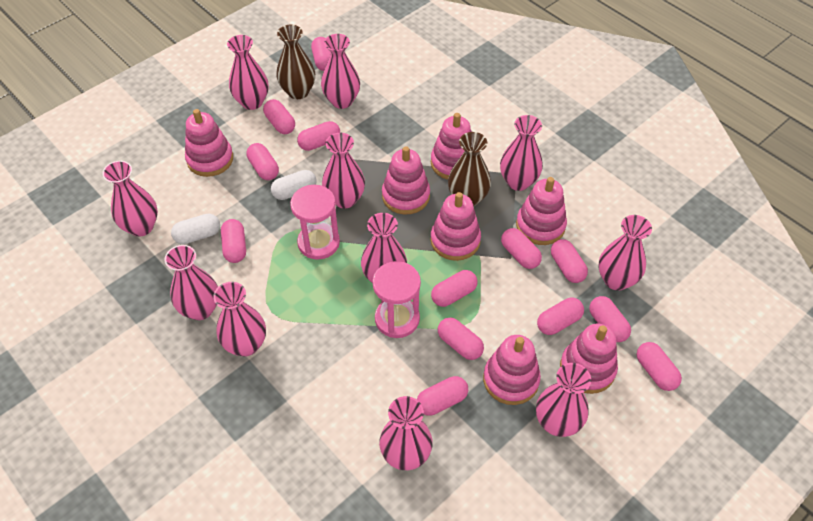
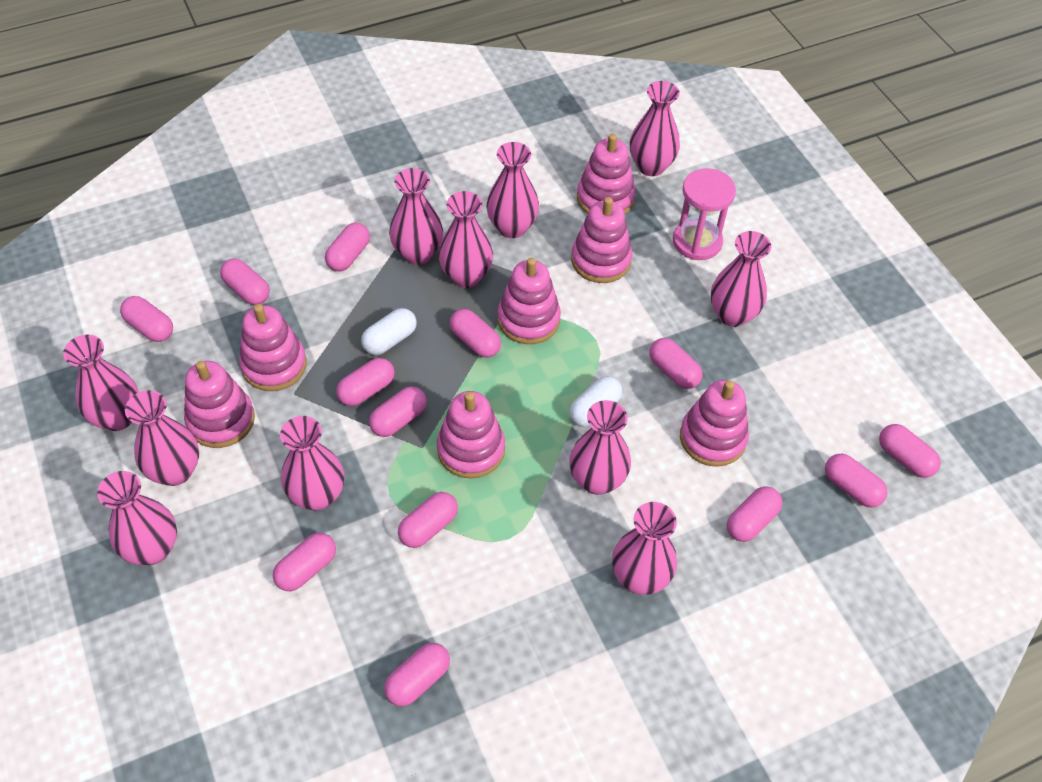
brown vase: 2 -> 0
pink hourglass: 2 -> 1

